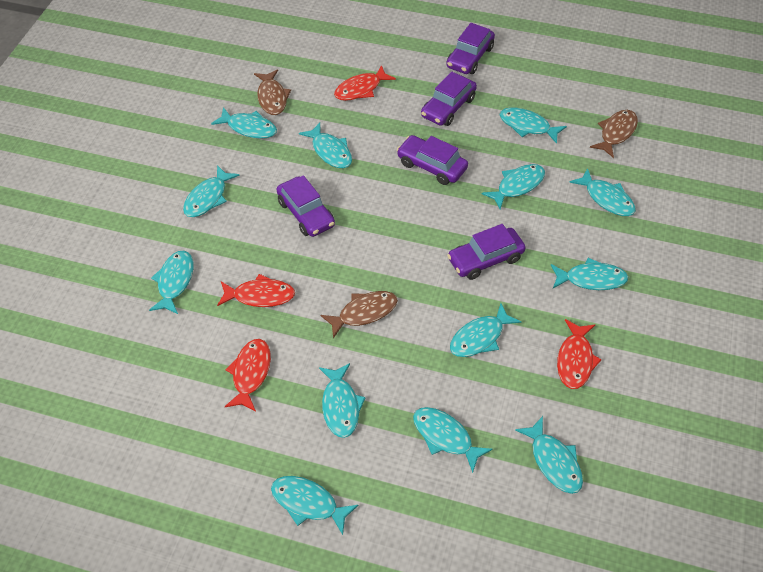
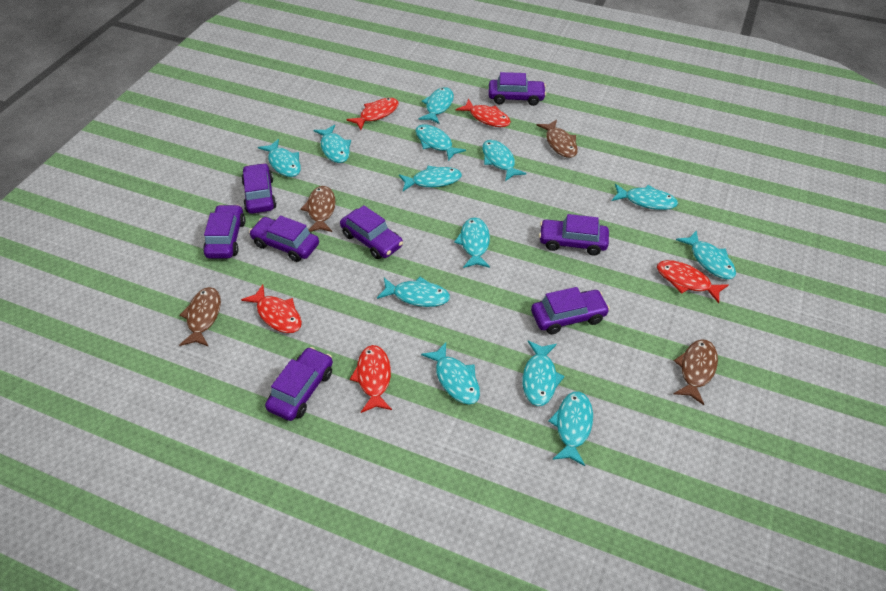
brown fish: 3 -> 4
purple car: 5 -> 8
red fish: 4 -> 5

